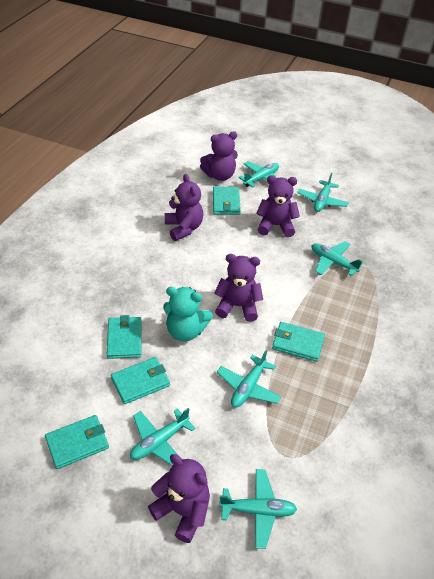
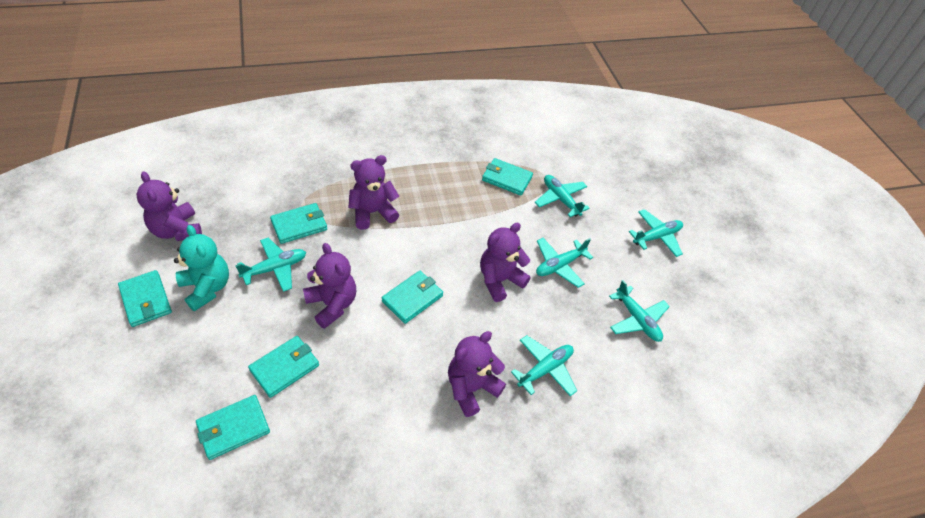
turquoise wallet: 5 -> 6

